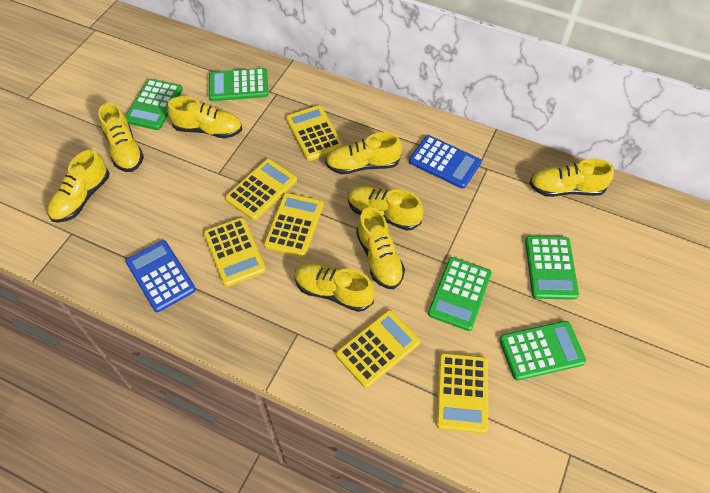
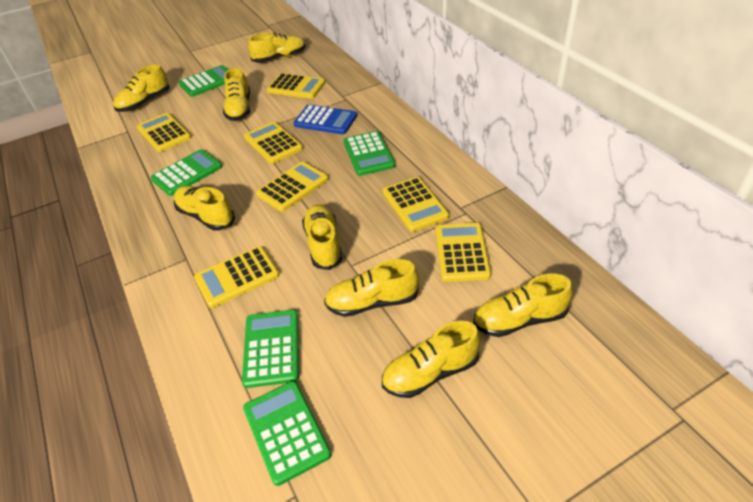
blue calculator: 2 -> 1
yellow calculator: 6 -> 7

